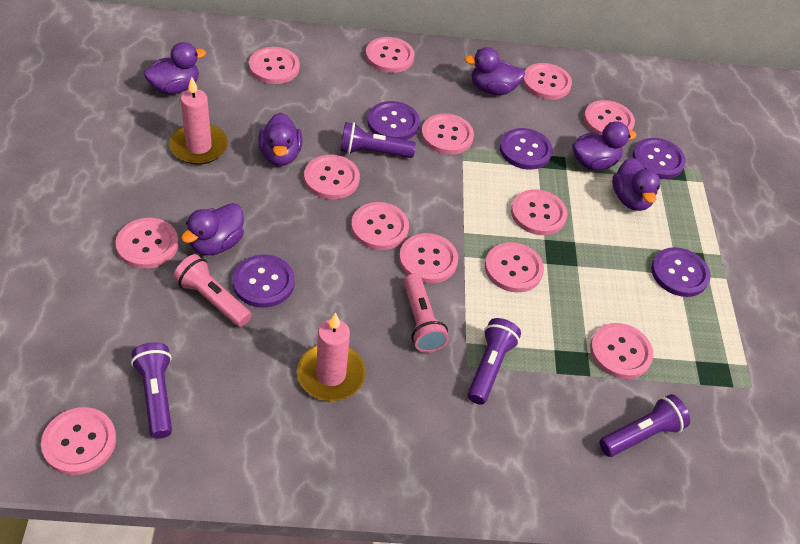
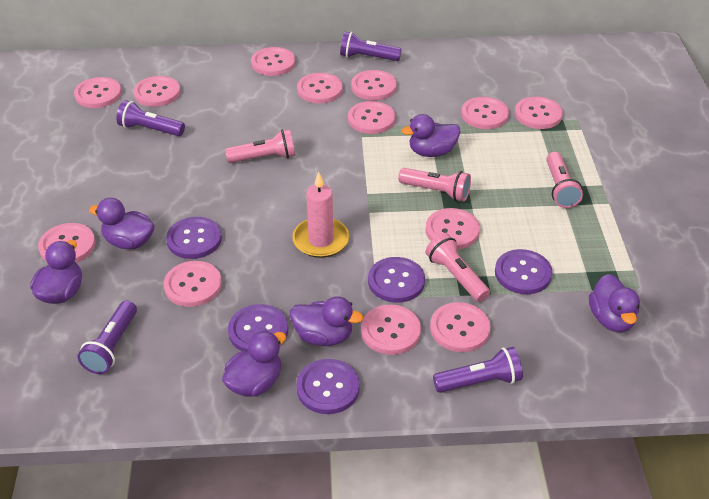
pink candle: 2 -> 1
pink flashlight: 2 -> 4

